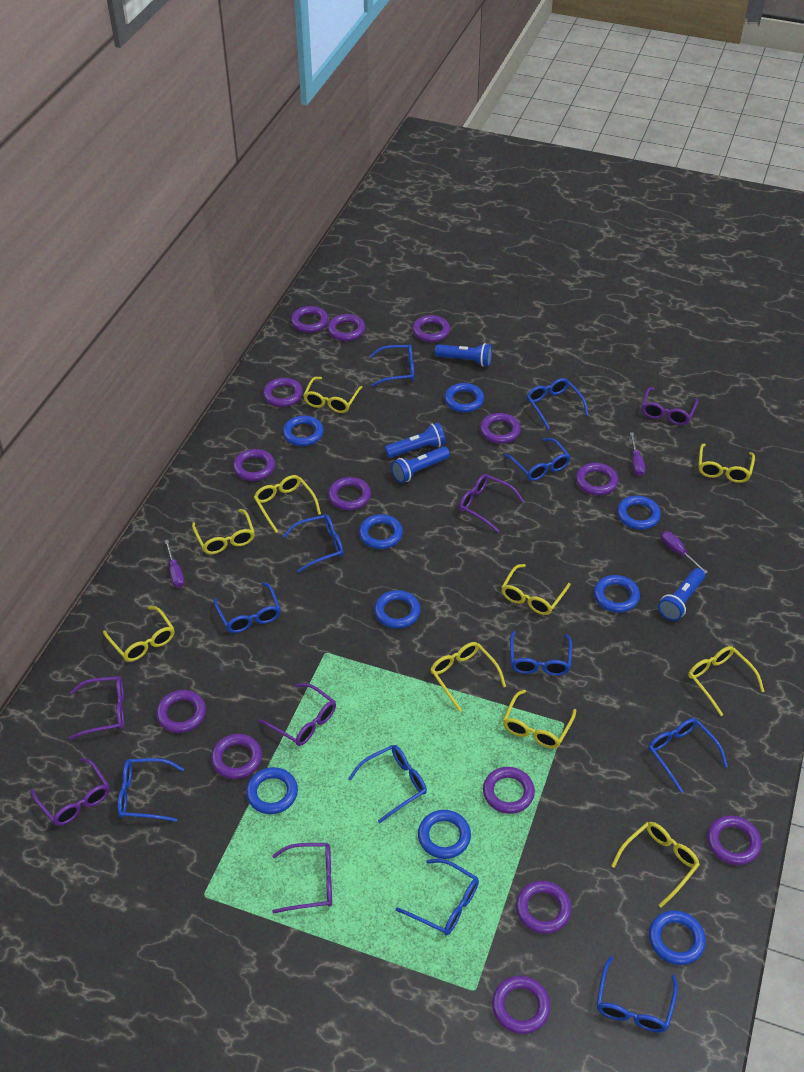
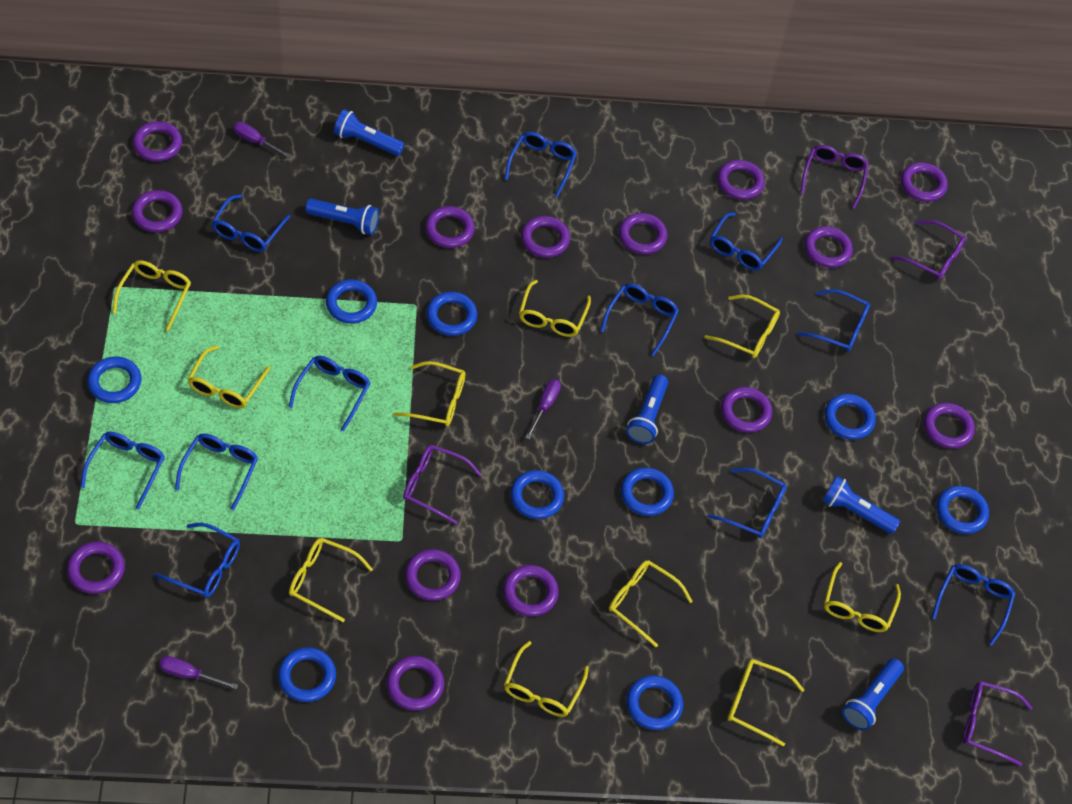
blue flashlight: 4 -> 5
purple glasses: 6 -> 4

